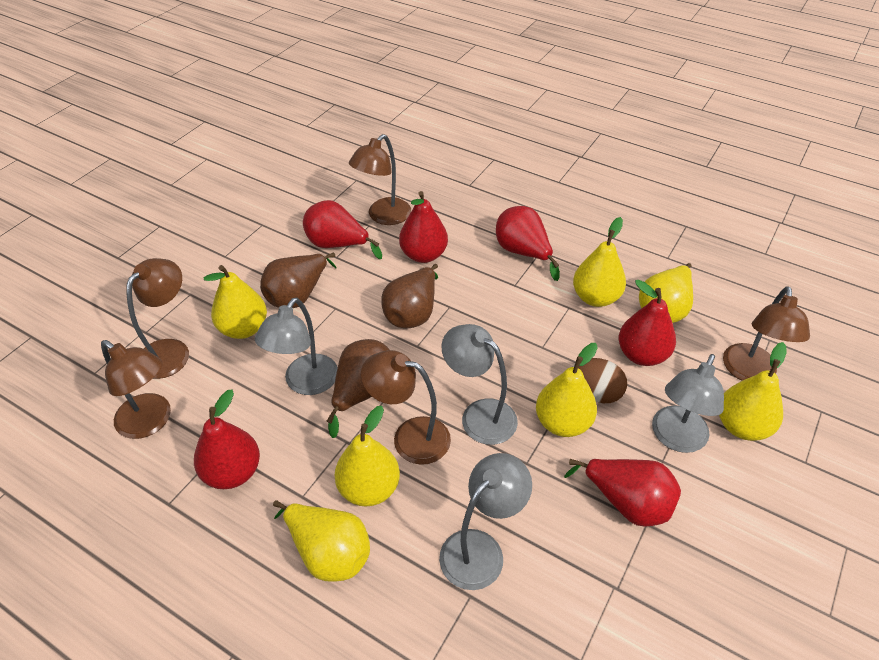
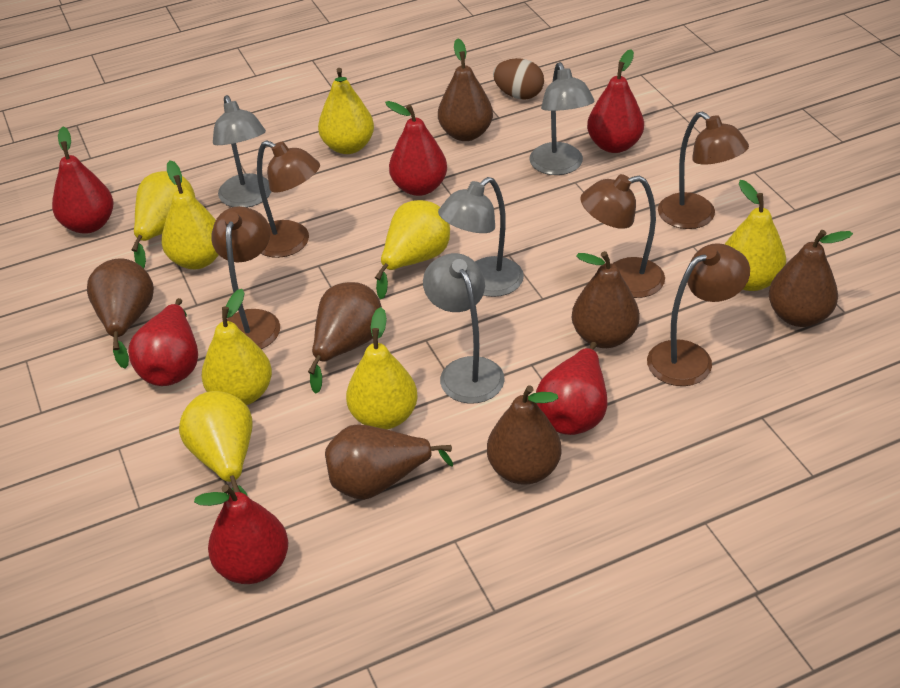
brown pear: 3 -> 7
yellow pear: 7 -> 8

